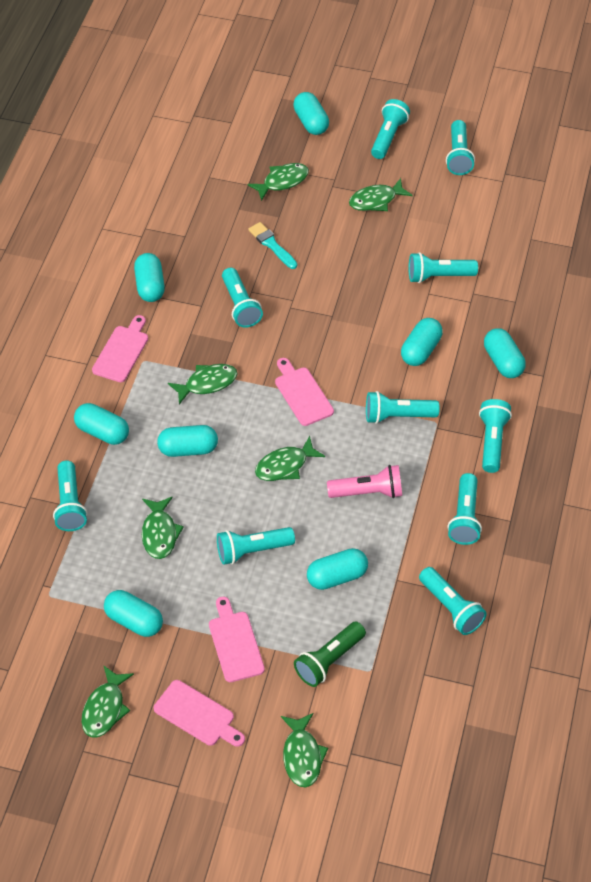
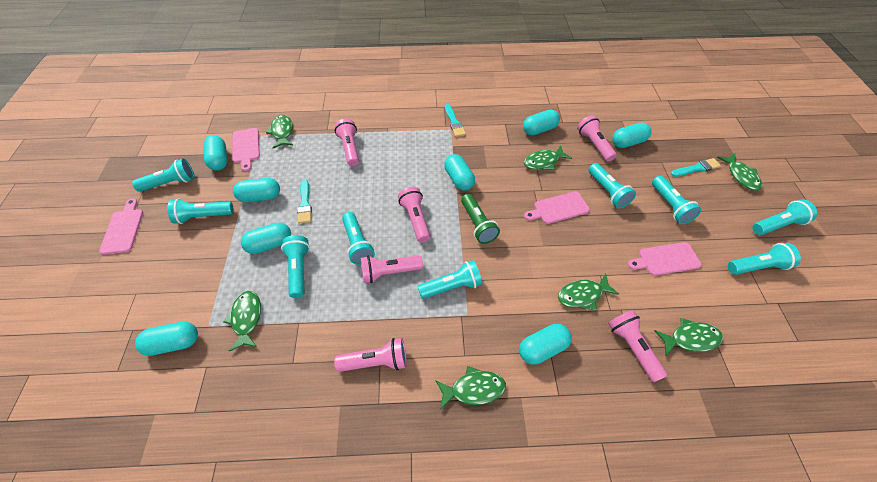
pink flashlight: 1 -> 6
turquoise brush: 1 -> 3
turquoise flashlight: 10 -> 9

